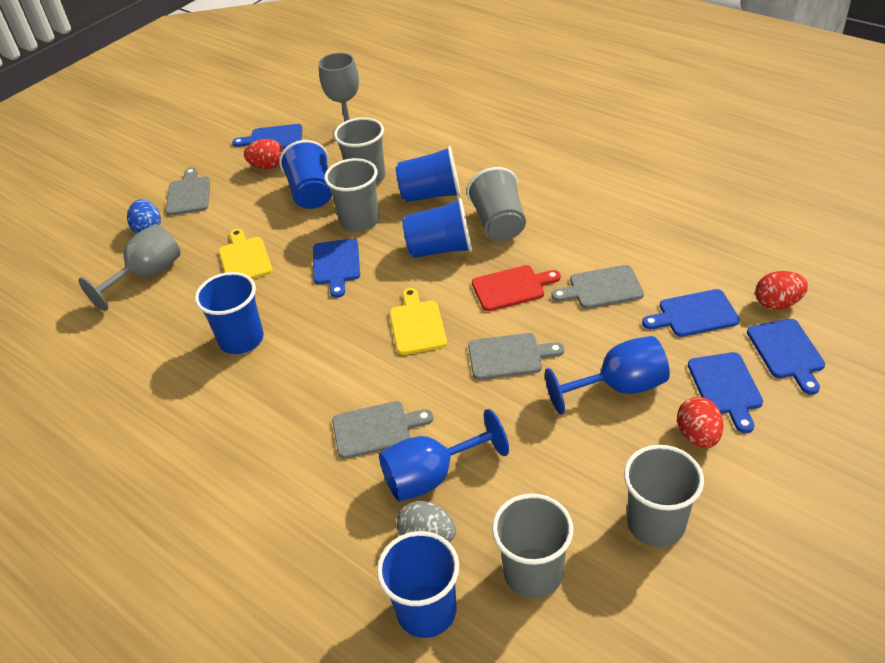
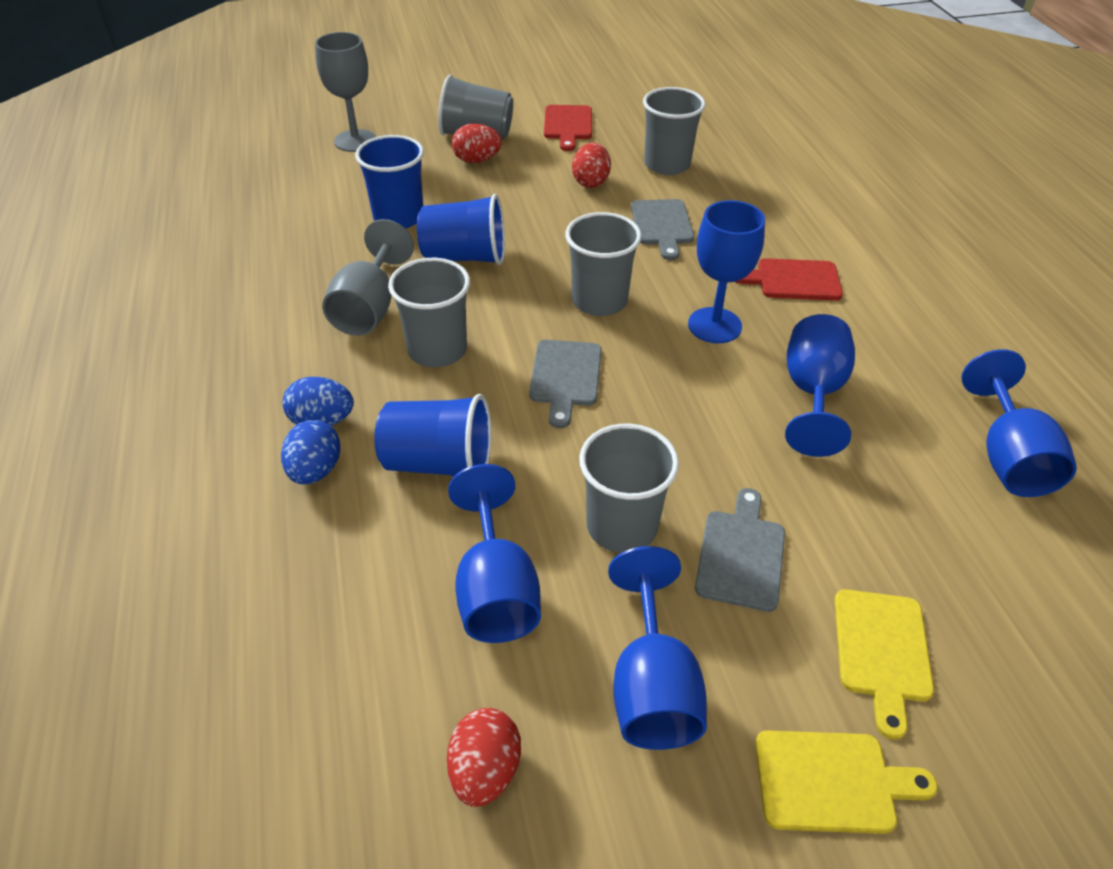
blue cup: 5 -> 3
blue cutting board: 5 -> 0
blue egg: 1 -> 2
blue goblet: 2 -> 5
grey cutting board: 4 -> 3
grey egg: 1 -> 0
red cutting board: 1 -> 2

